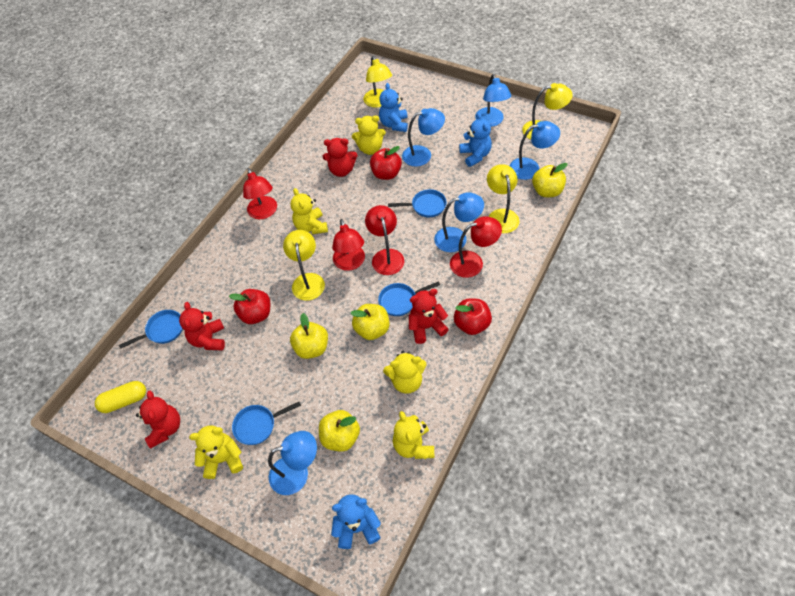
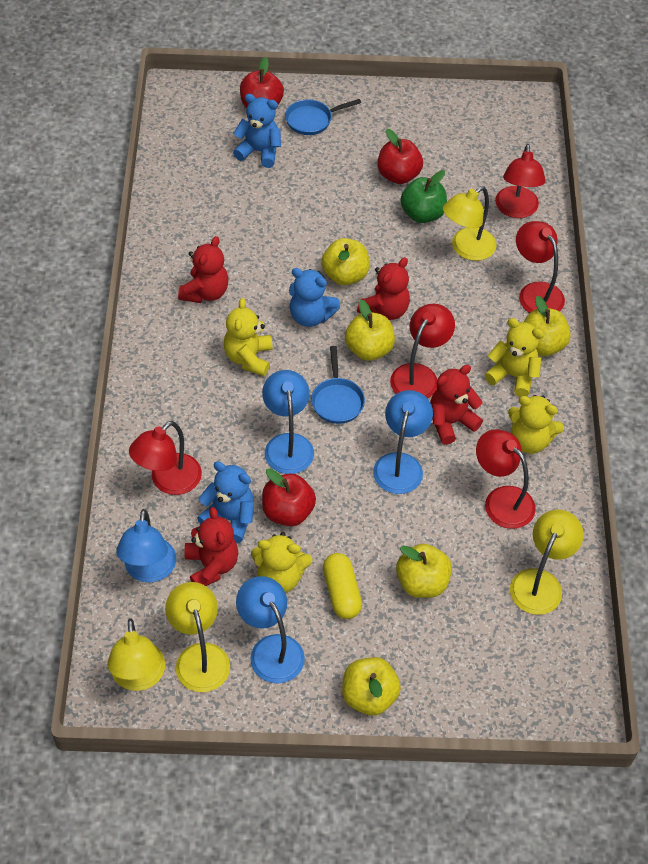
blue lamp: 5 -> 4
blue pan: 4 -> 2
green apple: 0 -> 1
red lamp: 4 -> 5
yellow apple: 4 -> 5
yellow teddy bear: 5 -> 4

